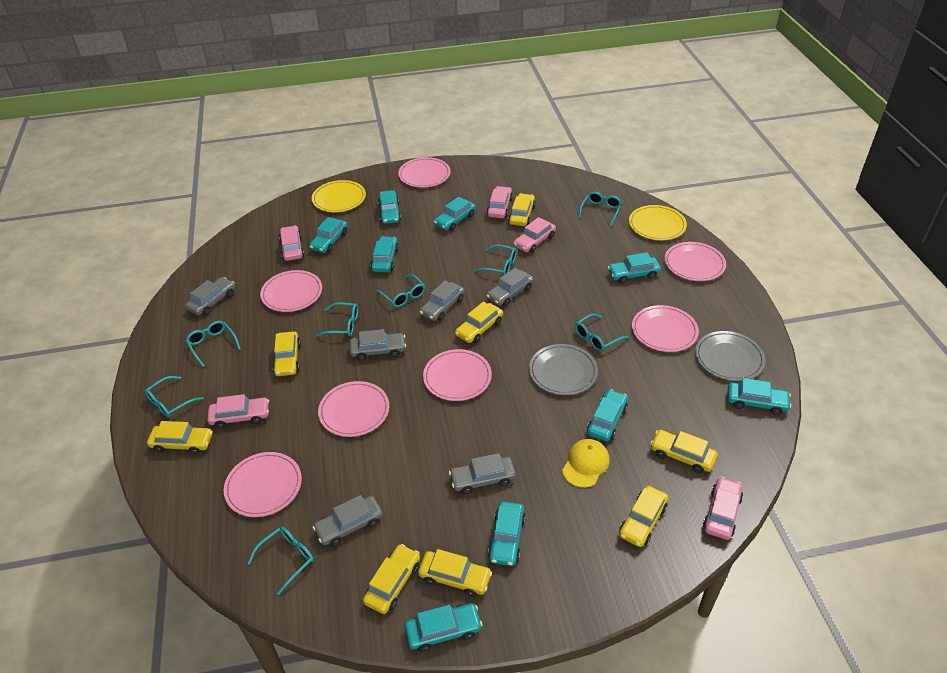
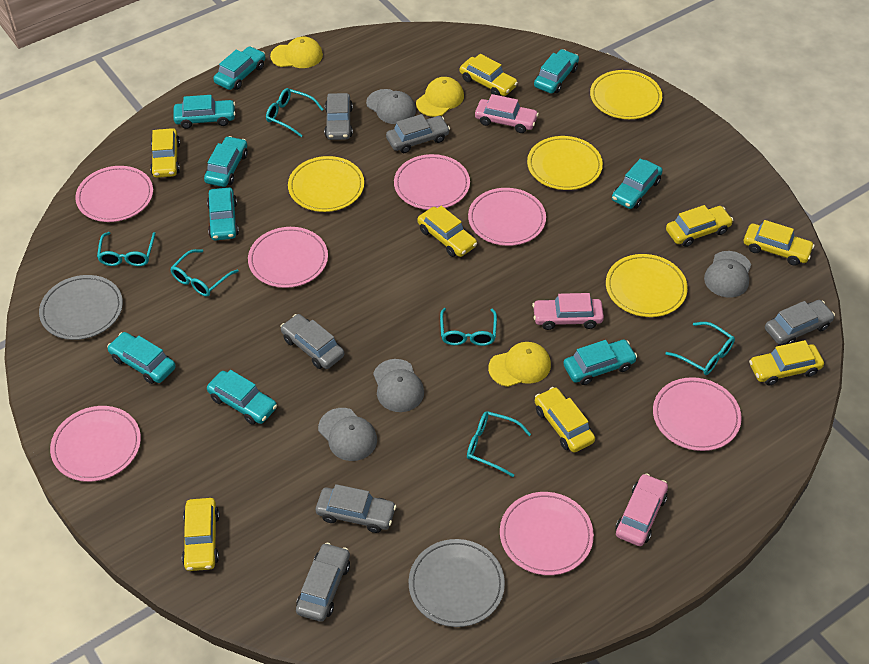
grey cap: 0 -> 4
pink car: 5 -> 3
turquoise glasses: 8 -> 6
yellow cap: 1 -> 3
yellow plate: 2 -> 4

